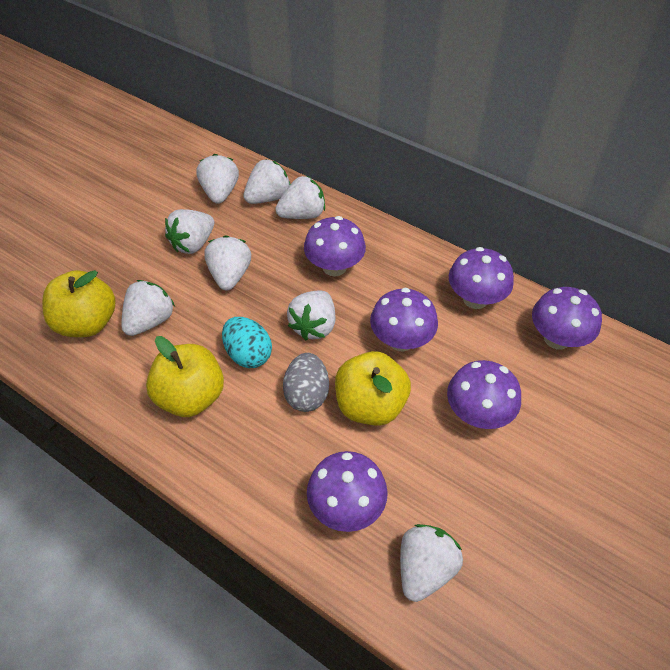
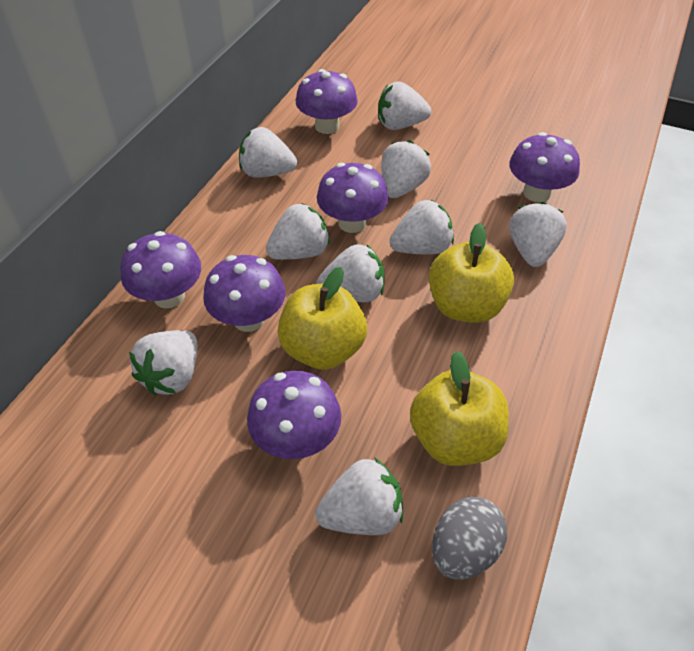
turquoise egg: 1 -> 0
white strawberry: 8 -> 9

